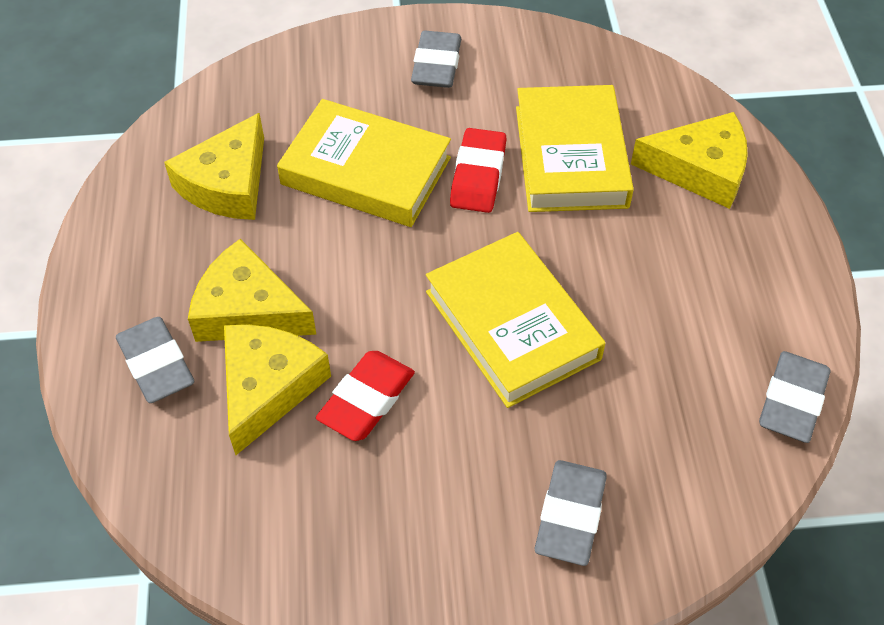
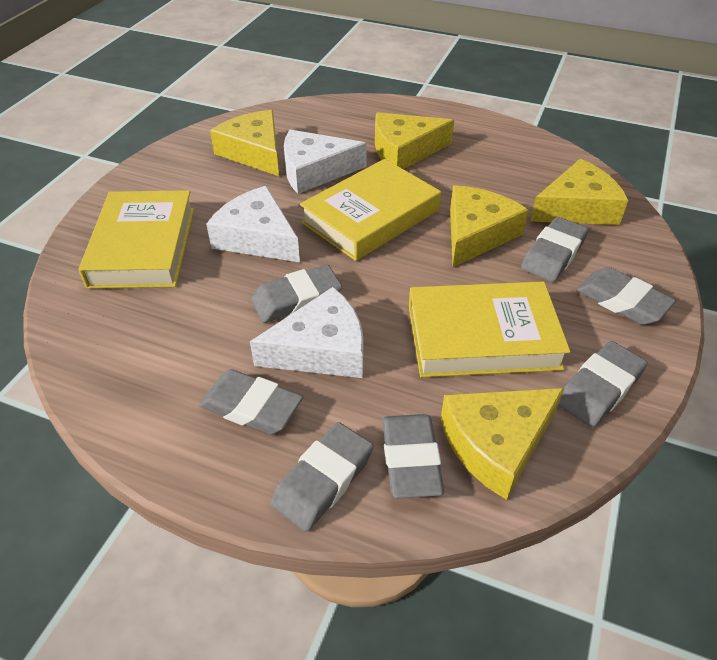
grey eraser: 4 -> 7
red eraser: 2 -> 0
white cheese: 0 -> 3
yellow cheese: 4 -> 5

